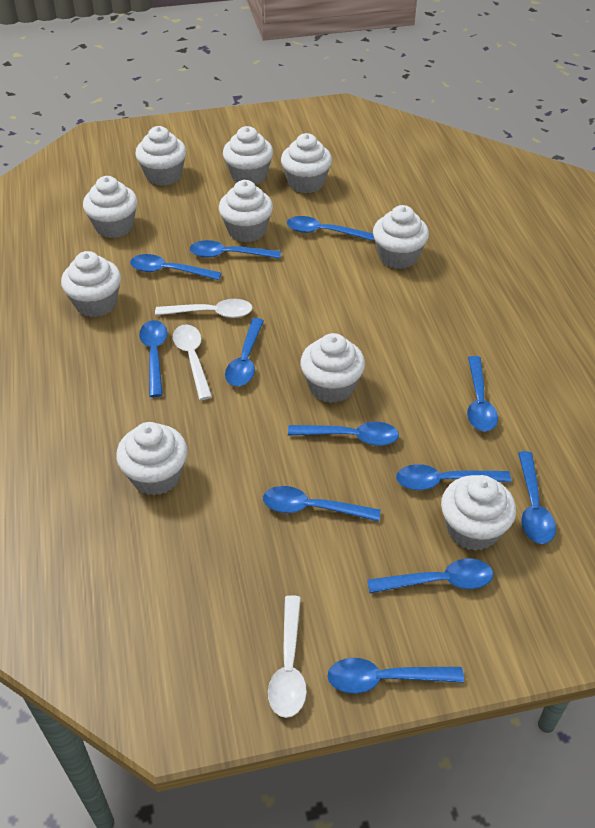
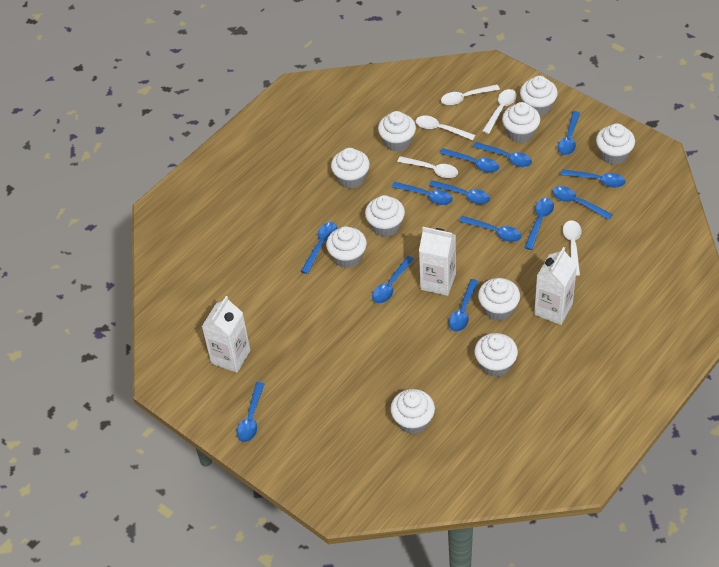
blue spoon: 12 -> 13
white carton: 0 -> 3
white spoon: 3 -> 5

